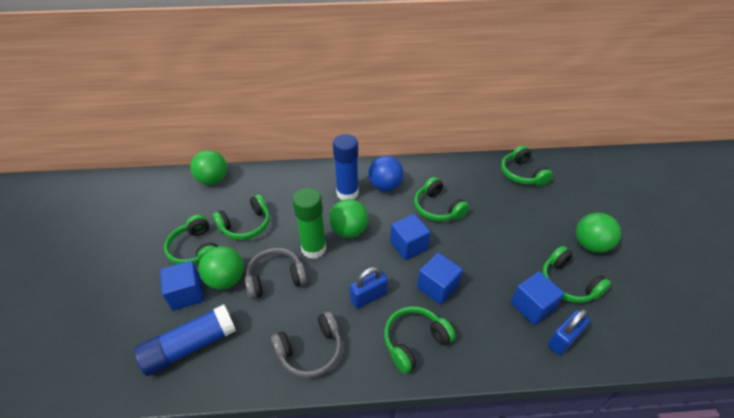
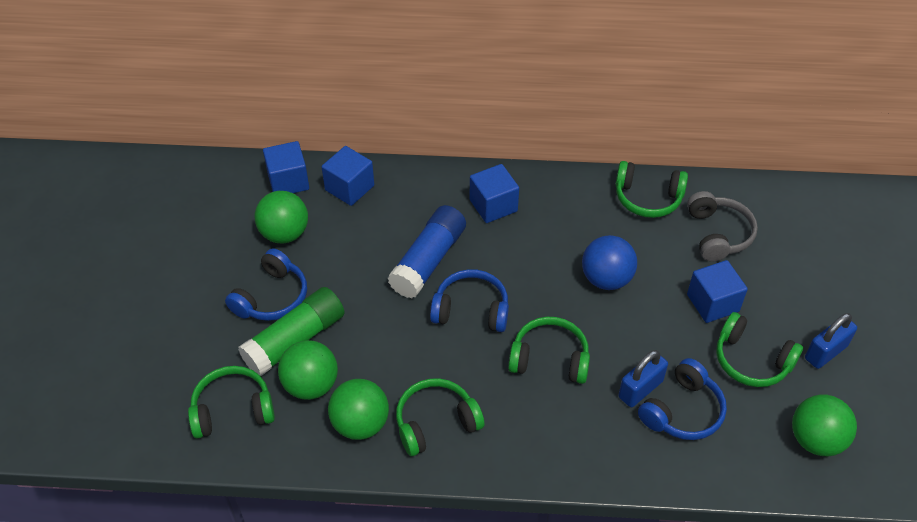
blue glue stick: 2 -> 1
blue headphones: 0 -> 3
green headphones: 6 -> 5
grey headphones: 2 -> 1

